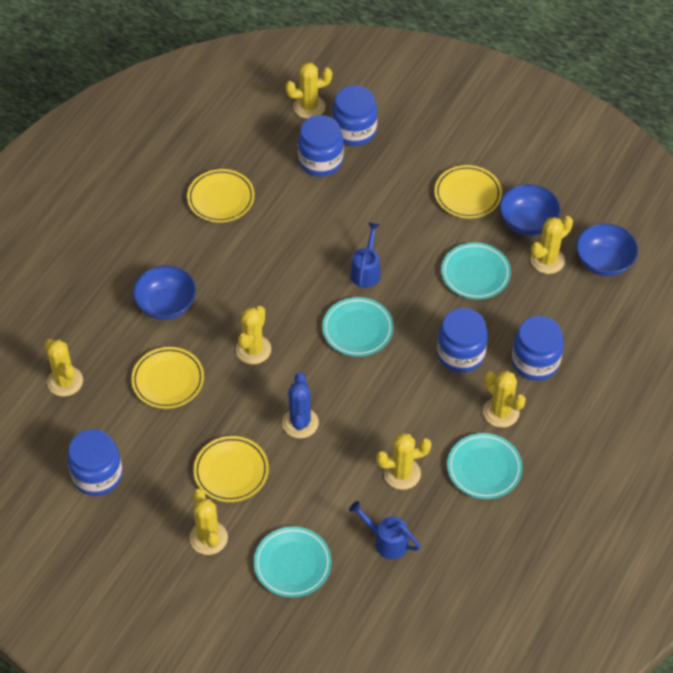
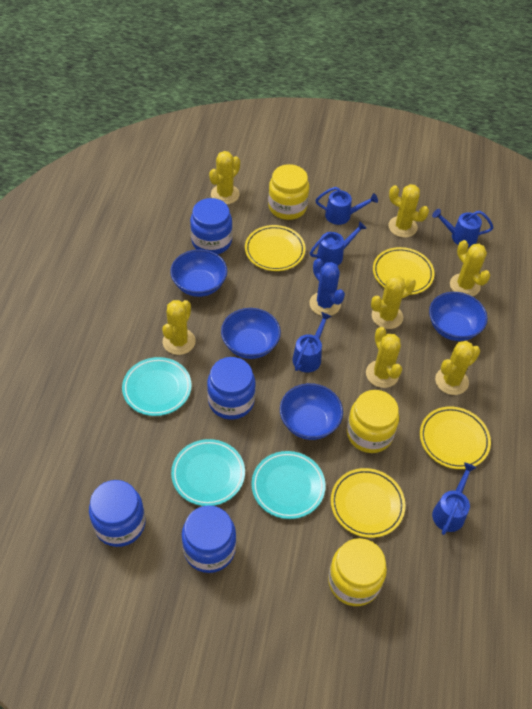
blue bowl: 3 -> 4
blue jar: 5 -> 4
blue watering can: 2 -> 5
turquoise plate: 4 -> 3
yellow jar: 0 -> 3

